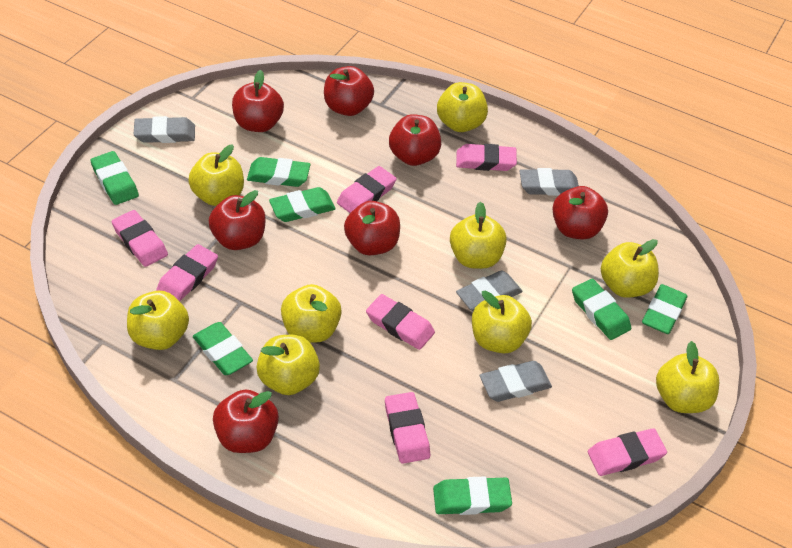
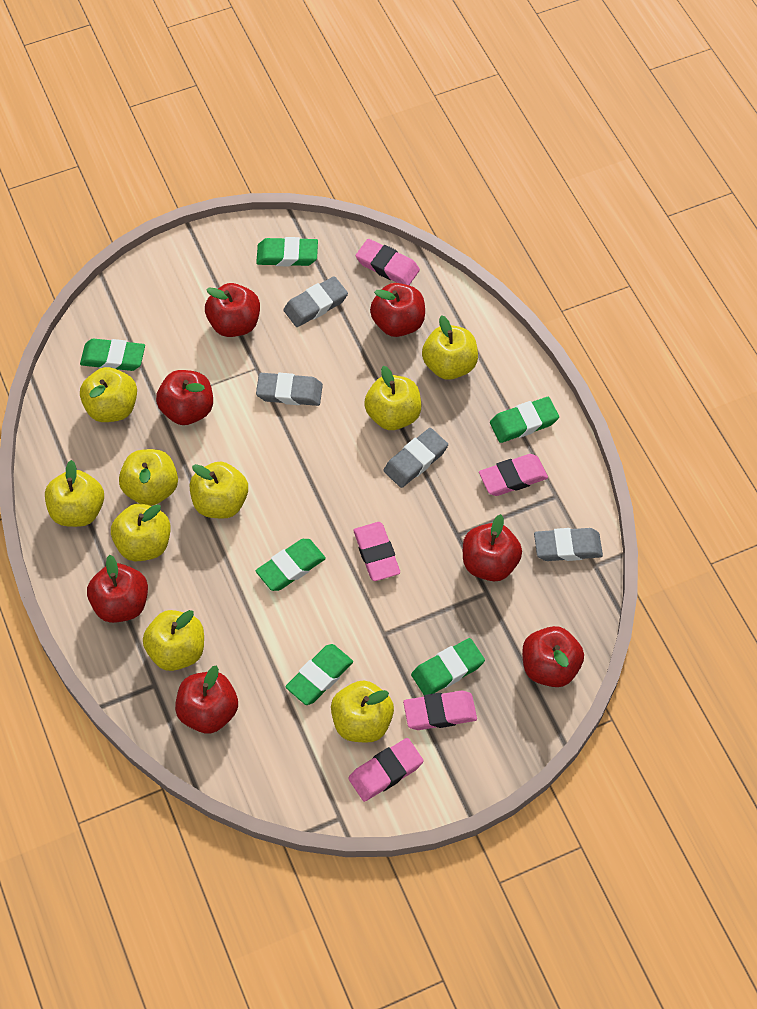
green eraser: 7 -> 6
pink eraser: 7 -> 5

